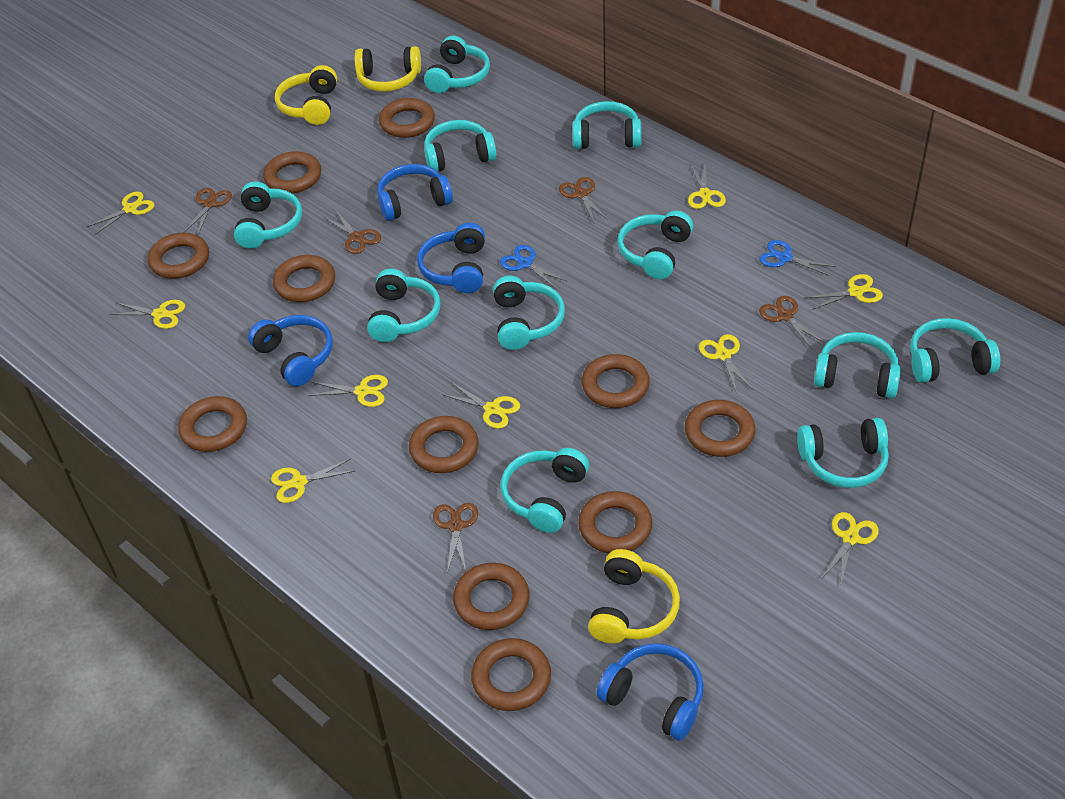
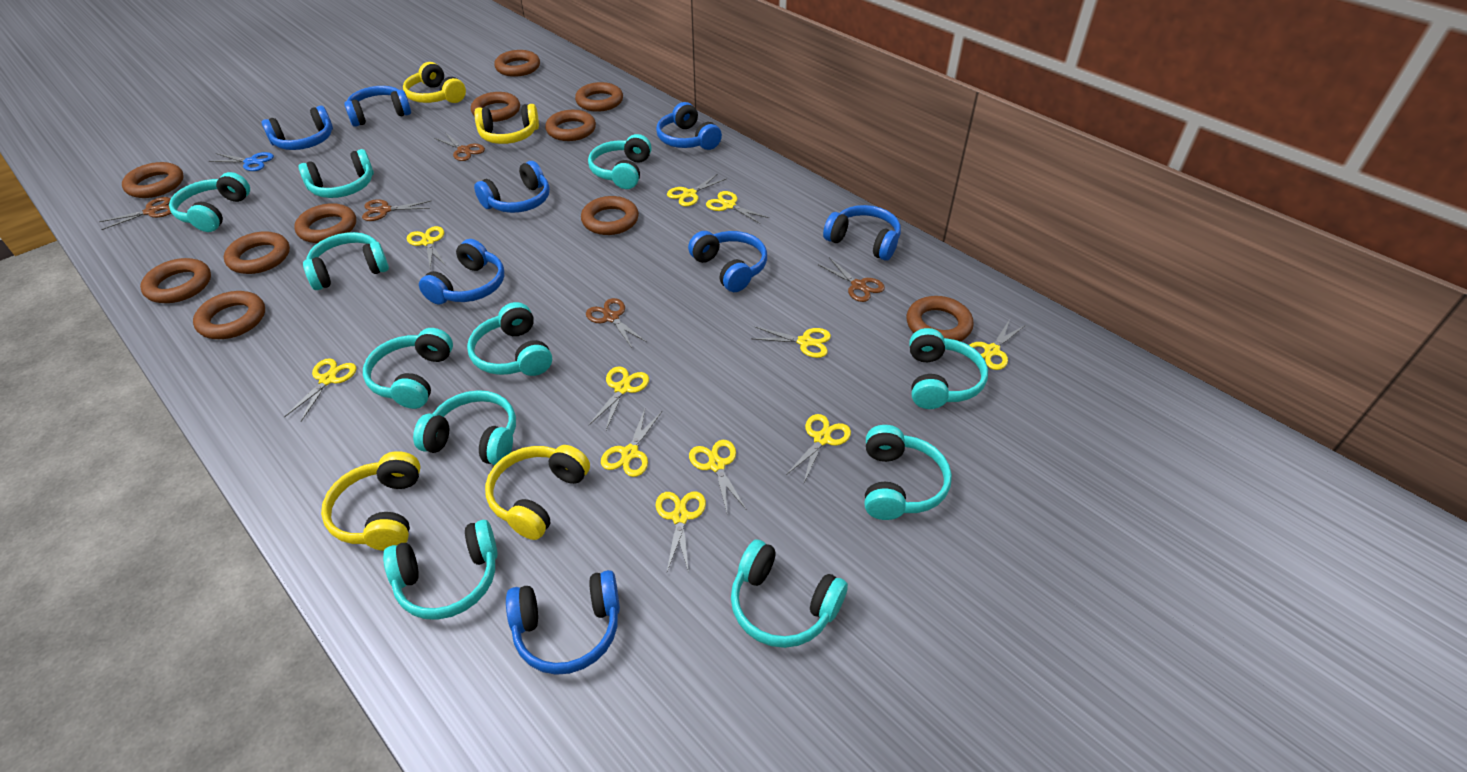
blue headphones: 4 -> 8
blue scissors: 2 -> 1
yellow headphones: 3 -> 4
yellow scissors: 9 -> 11

